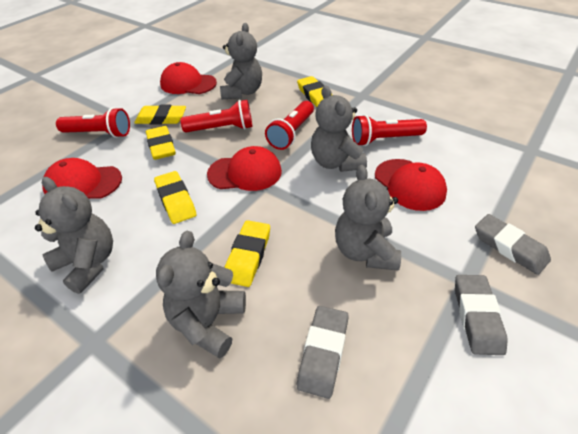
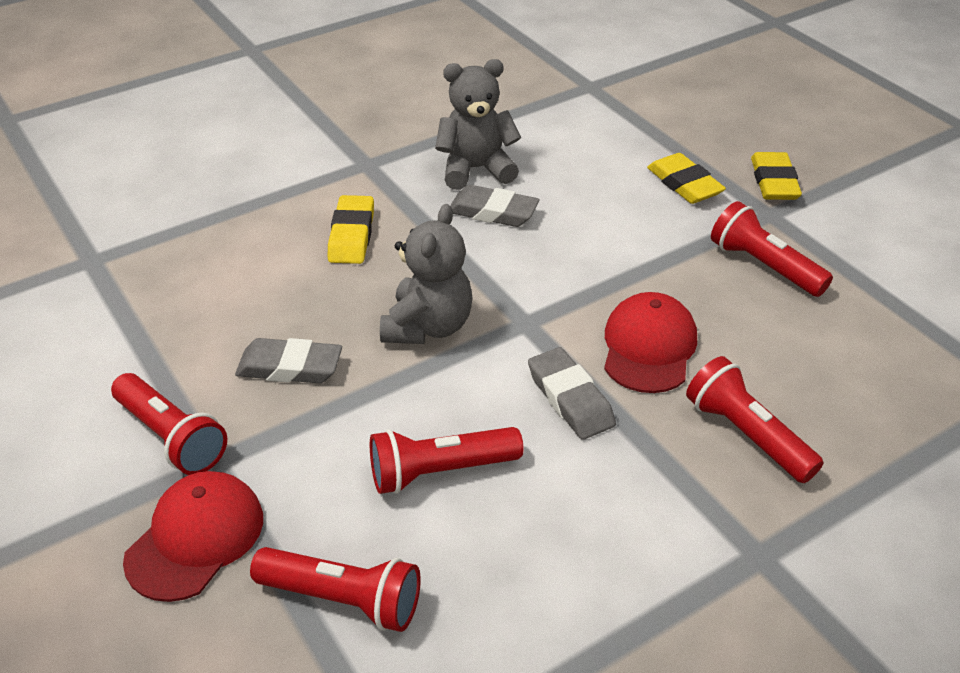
grey teddy bear: 5 -> 2
red cap: 4 -> 2
red flashlight: 4 -> 5
yellow eraser: 5 -> 3

